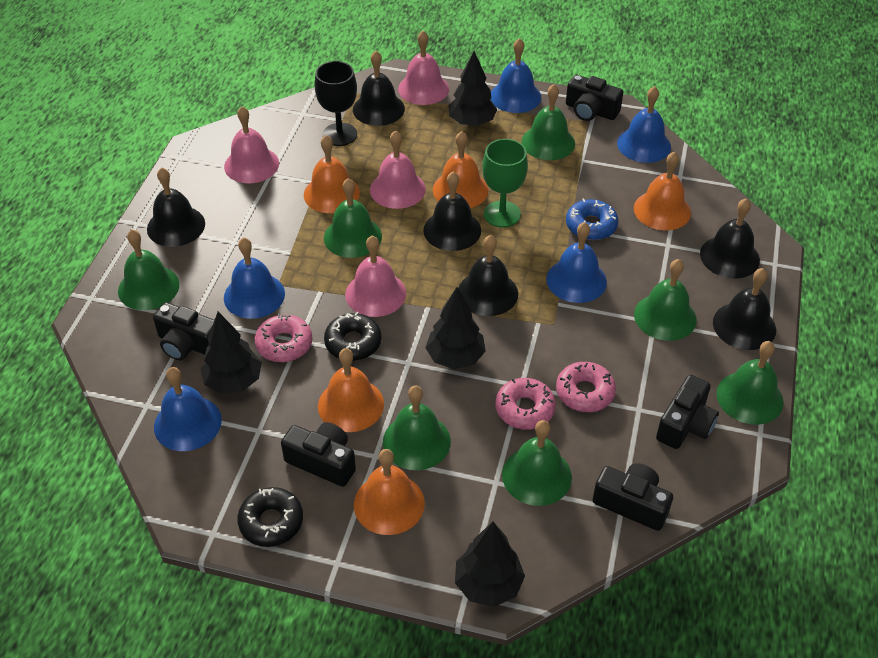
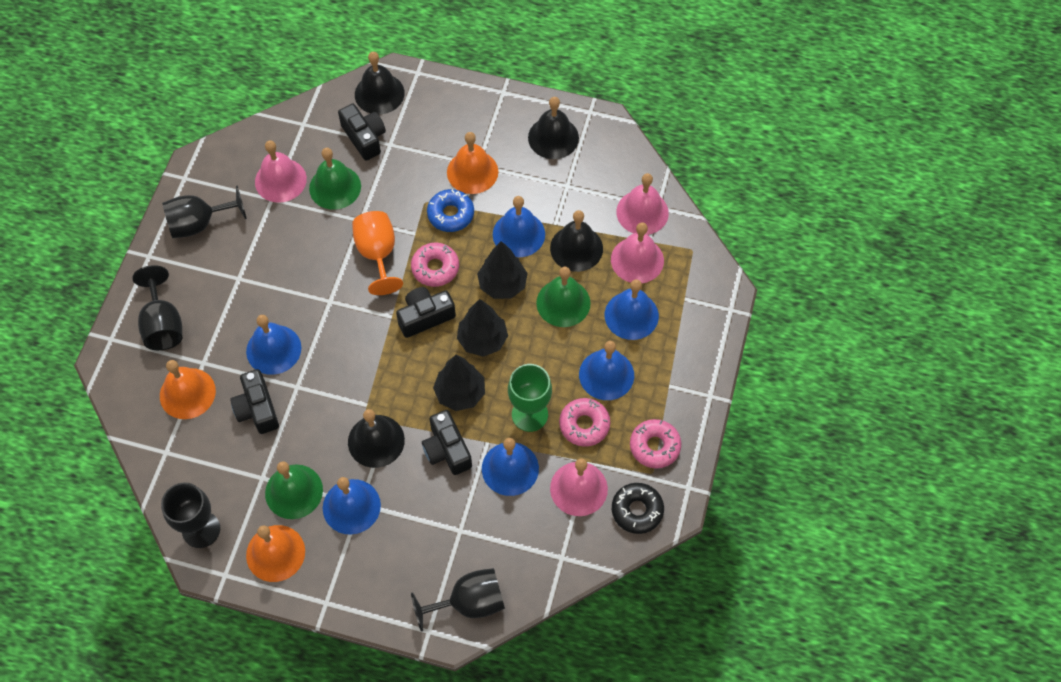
black bell: 6 -> 4
black camera: 5 -> 4
black donut: 2 -> 1
black goblet: 1 -> 4
black tree: 4 -> 3
blue bell: 5 -> 6
green bell: 7 -> 3
orange bell: 5 -> 3
orange goblet: 0 -> 1

